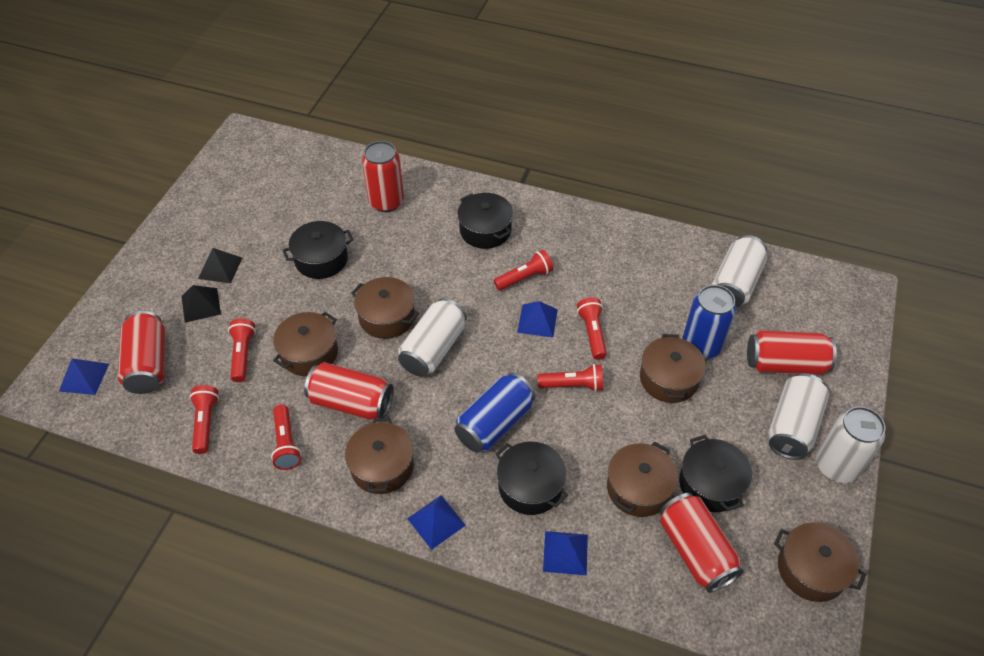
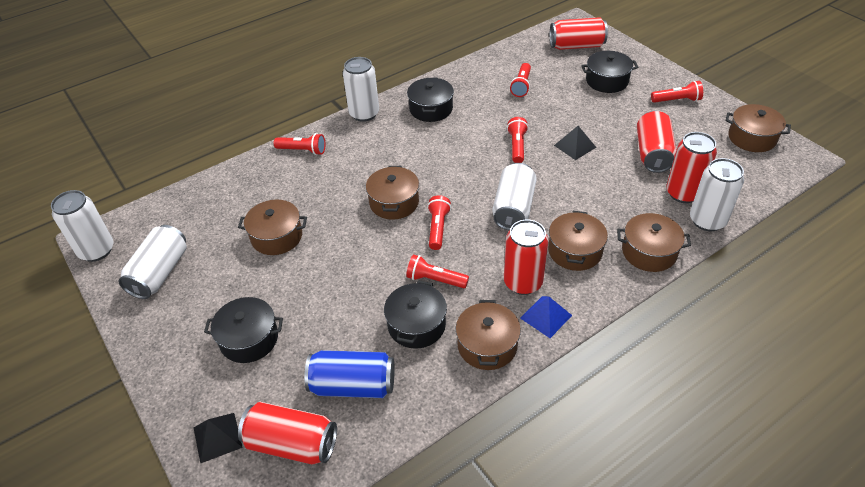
blue can: 2 -> 1
blue pyramid: 4 -> 1
white can: 4 -> 5

